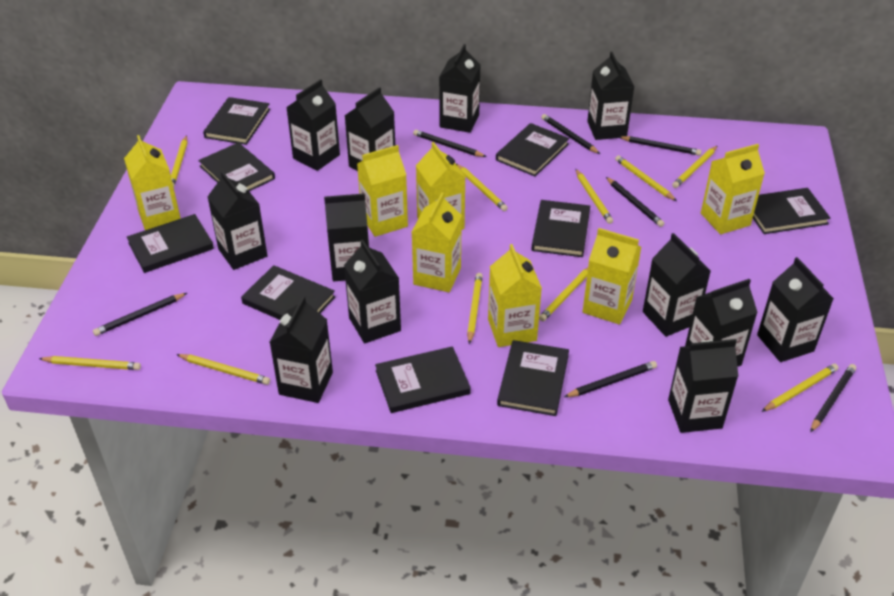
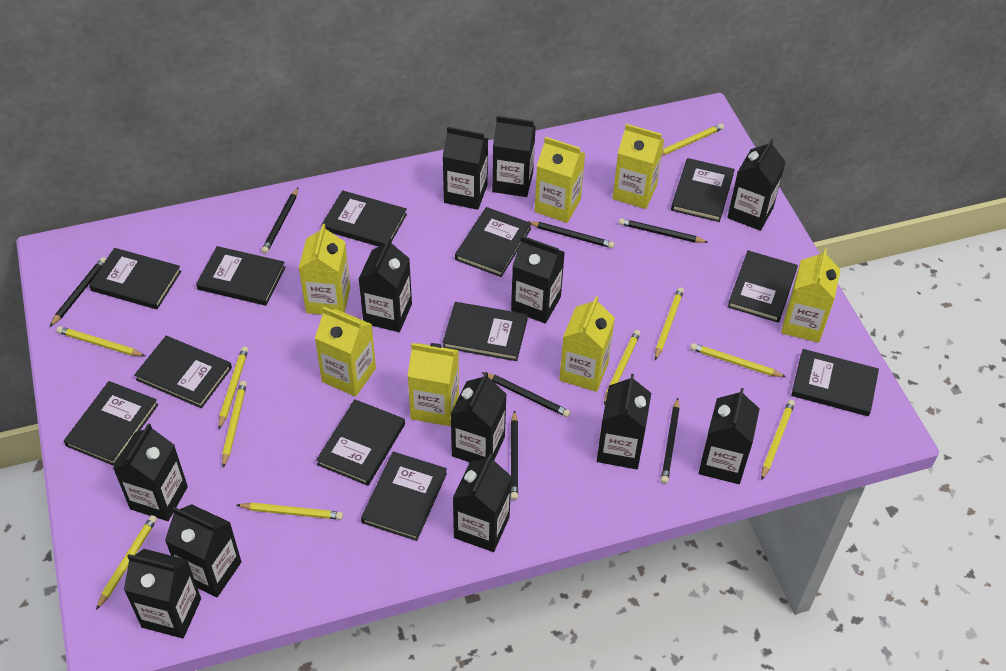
black book: 9 -> 12

